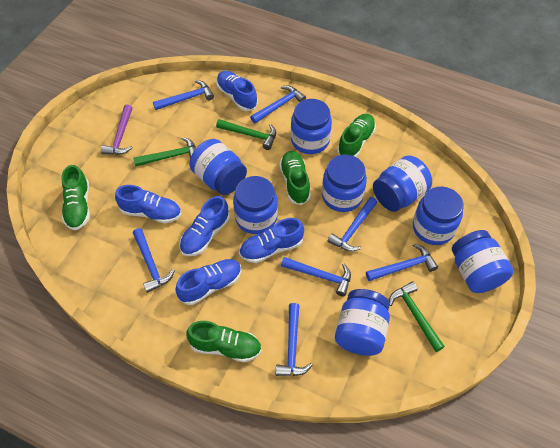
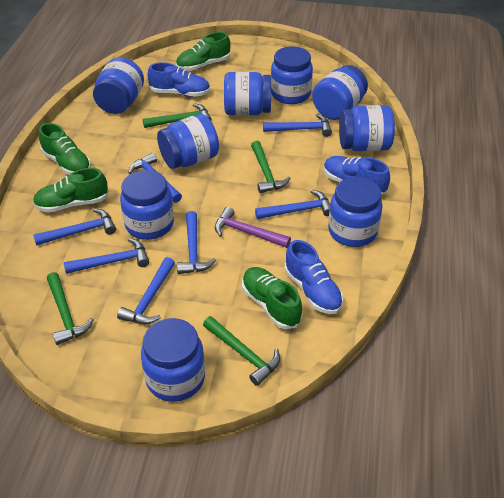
blue jar: 8 -> 9
blue shoe: 5 -> 3
green hammer: 3 -> 4

